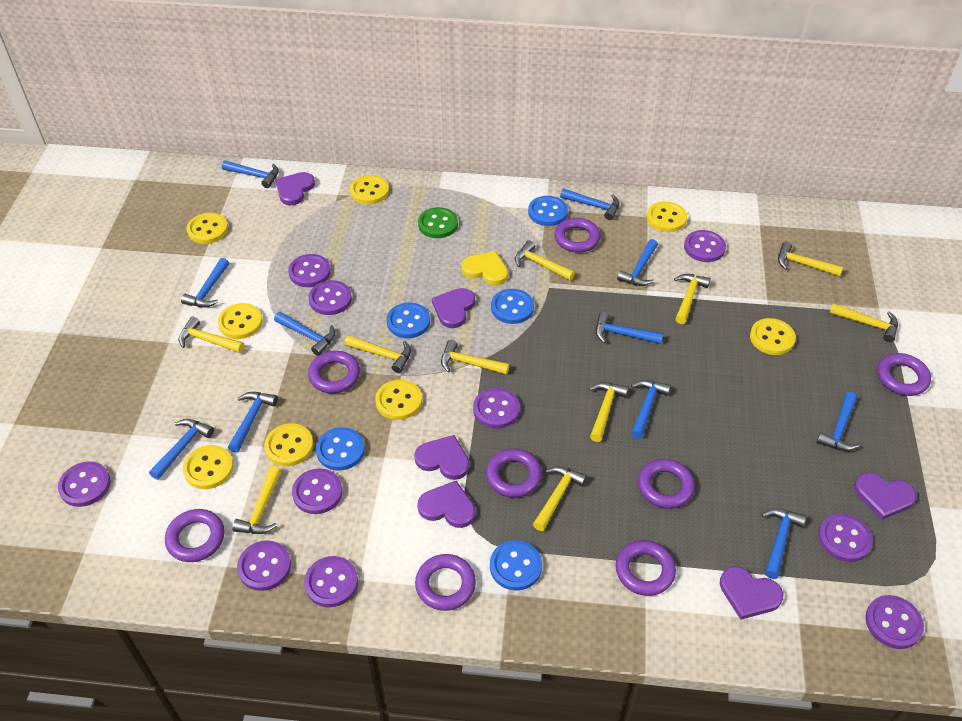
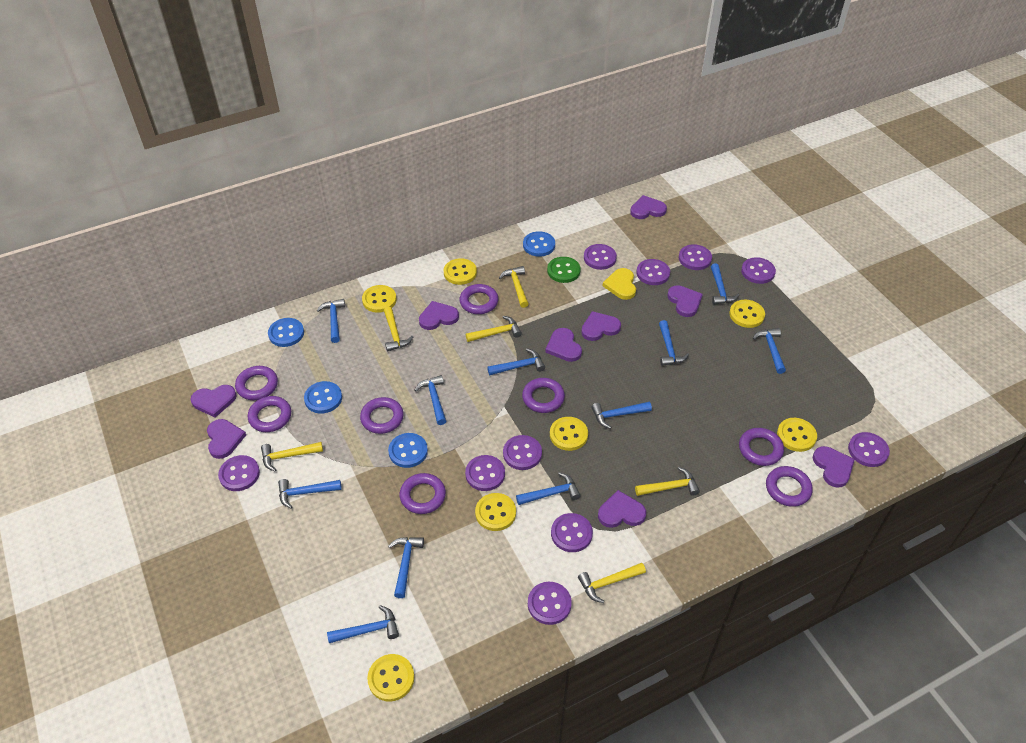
blue button: 5 -> 4
purple heart: 6 -> 9
yellow button: 8 -> 7
yellow hammer: 10 -> 6

